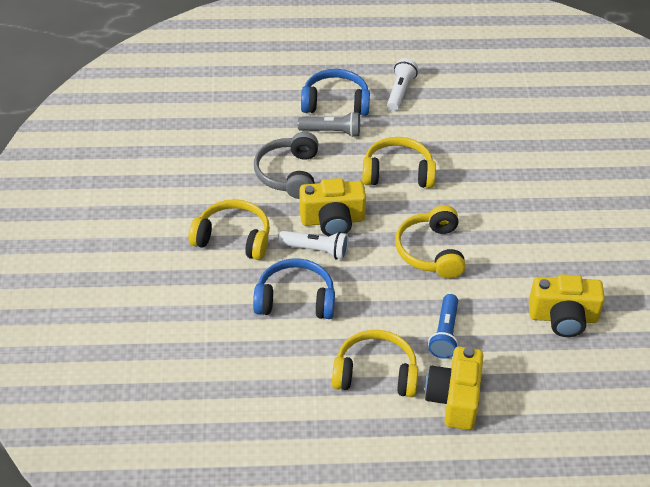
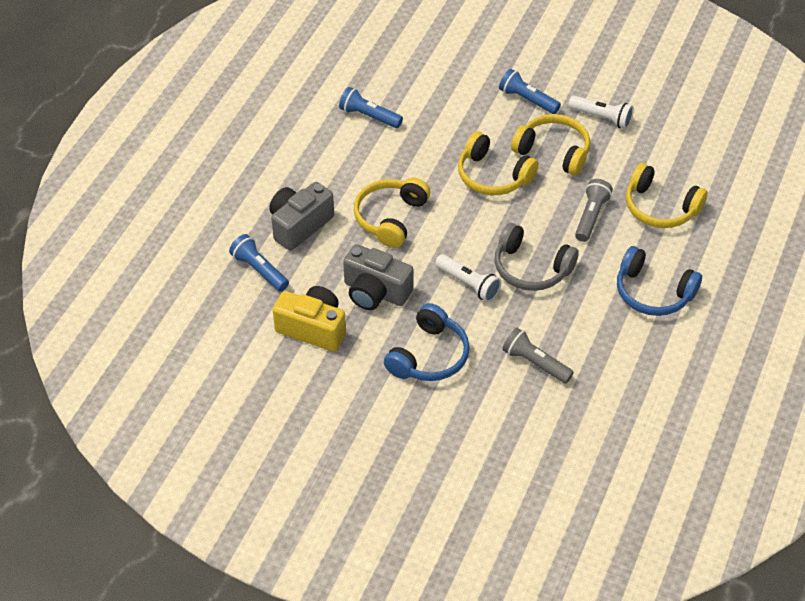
blue flashlight: 1 -> 3
grey camera: 0 -> 2
grey flashlight: 1 -> 2
yellow camera: 3 -> 1

